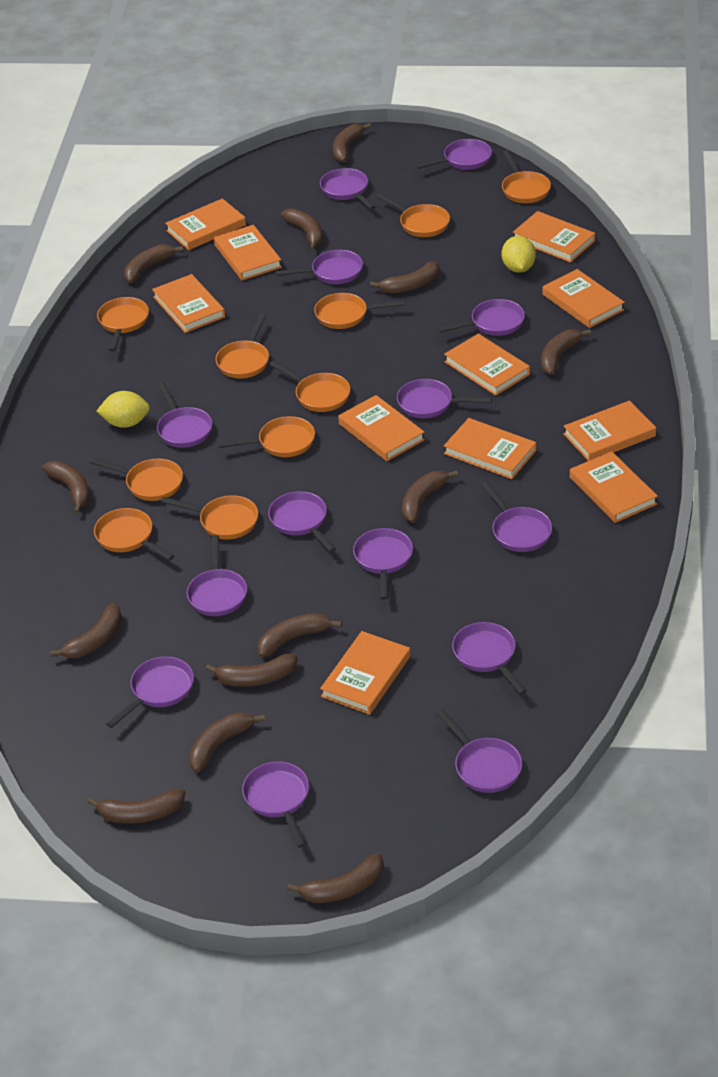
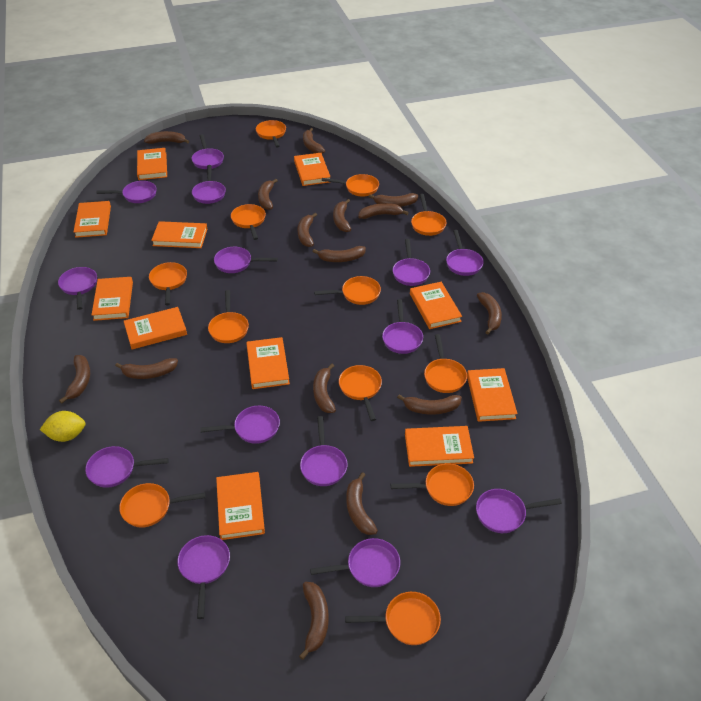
brown banana: 13 -> 15
orange pan: 10 -> 12
yellow lemon: 2 -> 1

